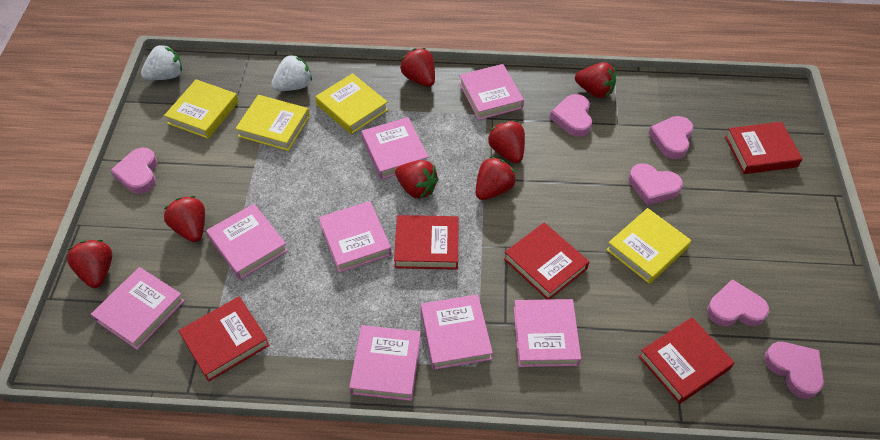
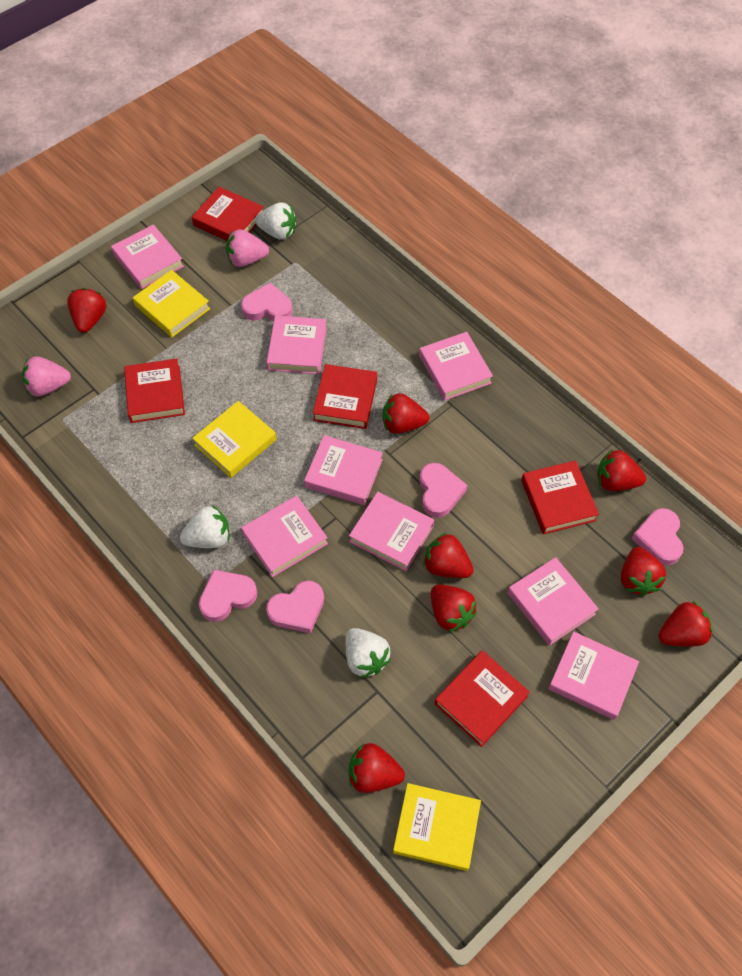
pink heart: 6 -> 5
pink strawberry: 0 -> 2
red strawberry: 7 -> 8
white strawberry: 2 -> 3
yellow book: 4 -> 3

